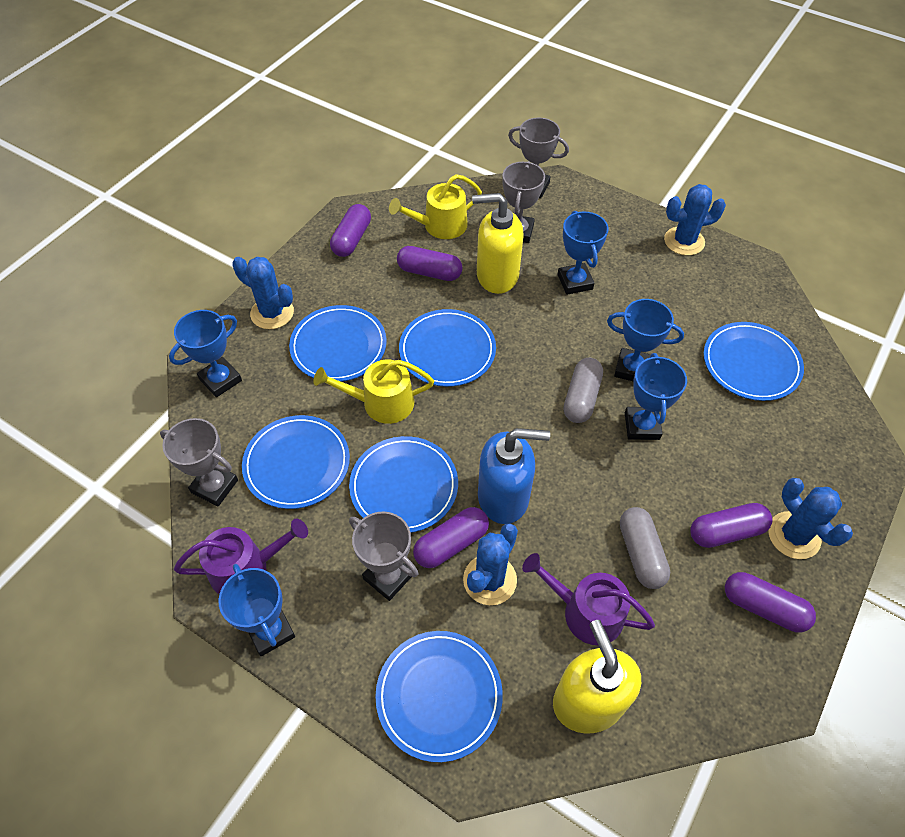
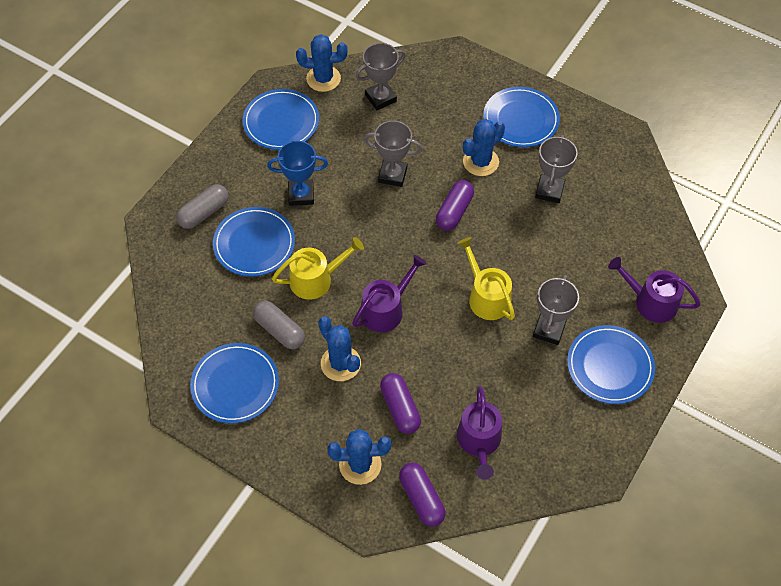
blue plate: 6 -> 5
blue soap dispenser: 1 -> 0
blue trophy: 5 -> 1
purple capsule: 5 -> 3
purple watering can: 2 -> 3
yellow soap dispenser: 2 -> 0

